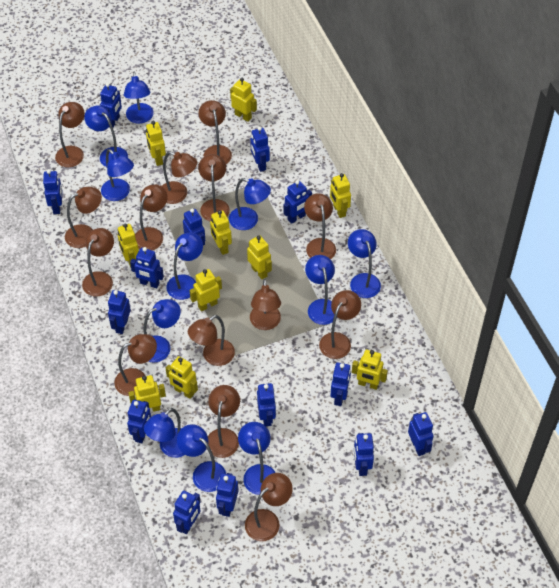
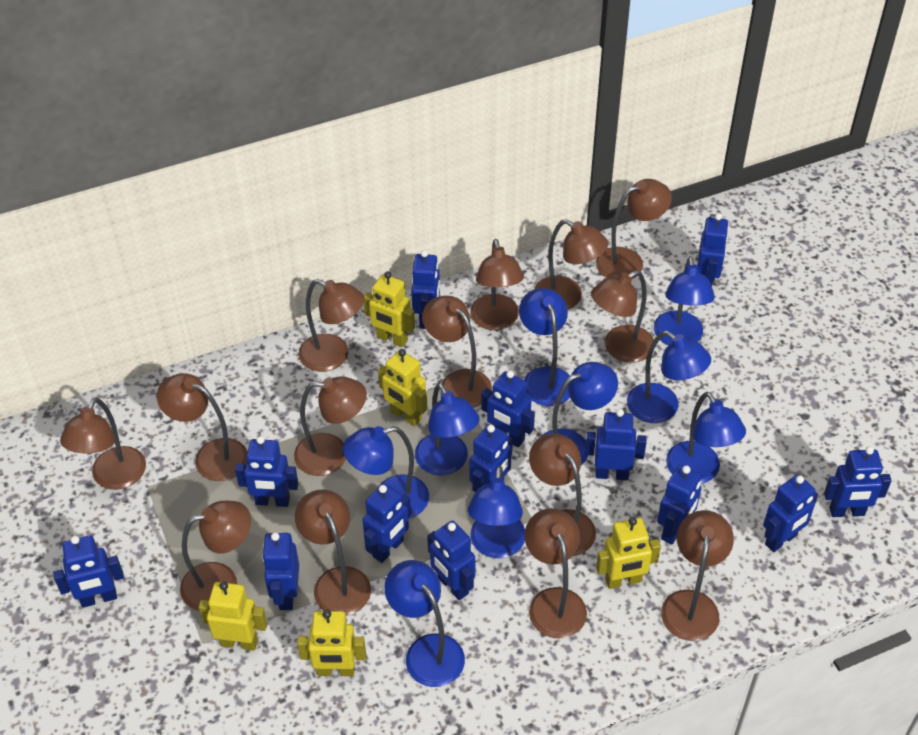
blue lamp: 11 -> 9
blue robot: 14 -> 13
yellow robot: 10 -> 5

